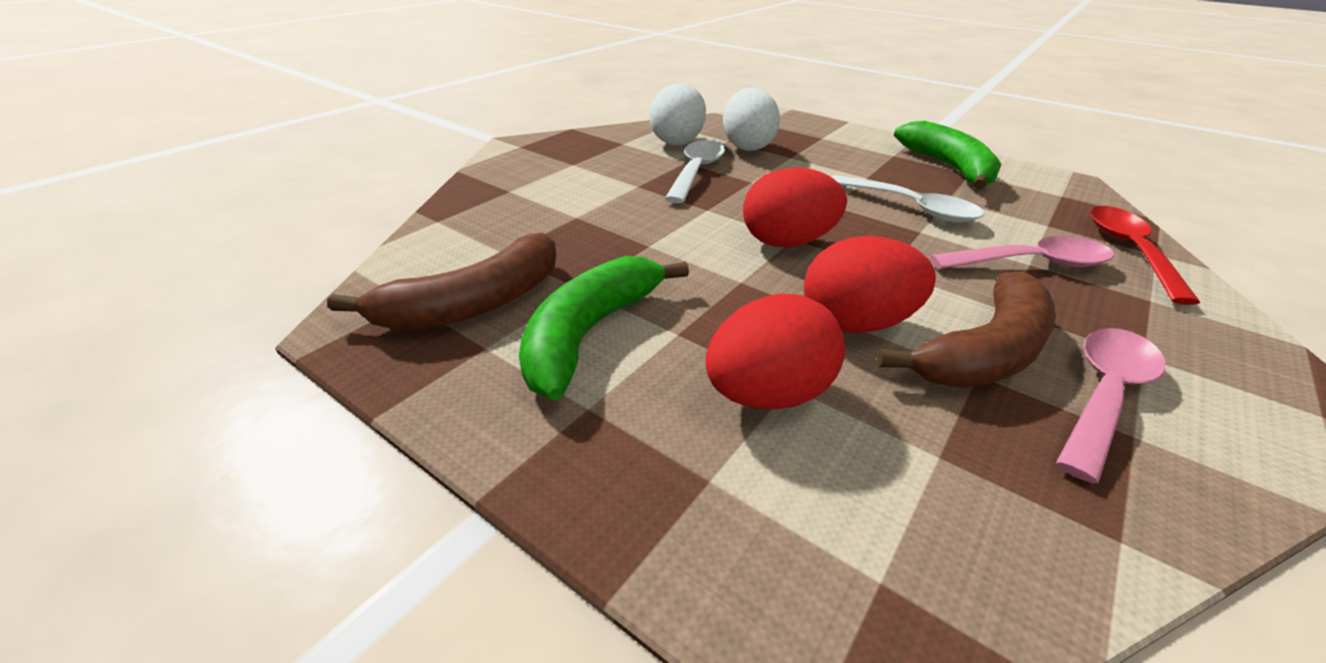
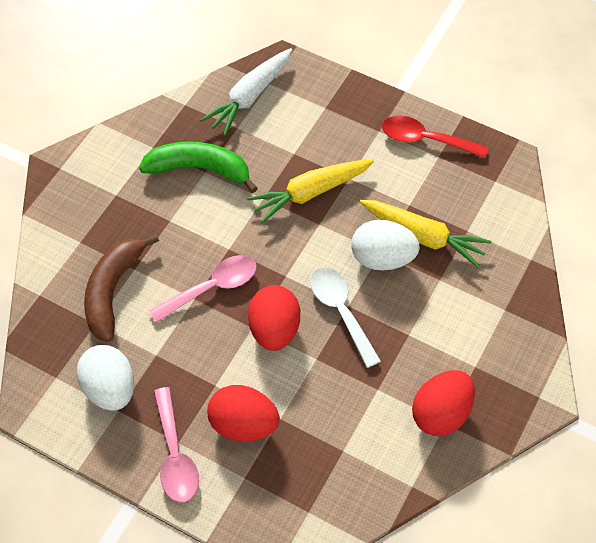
brown banana: 2 -> 1
green banana: 2 -> 1
white carrot: 0 -> 1
white spoon: 2 -> 1
yellow carrot: 0 -> 2

